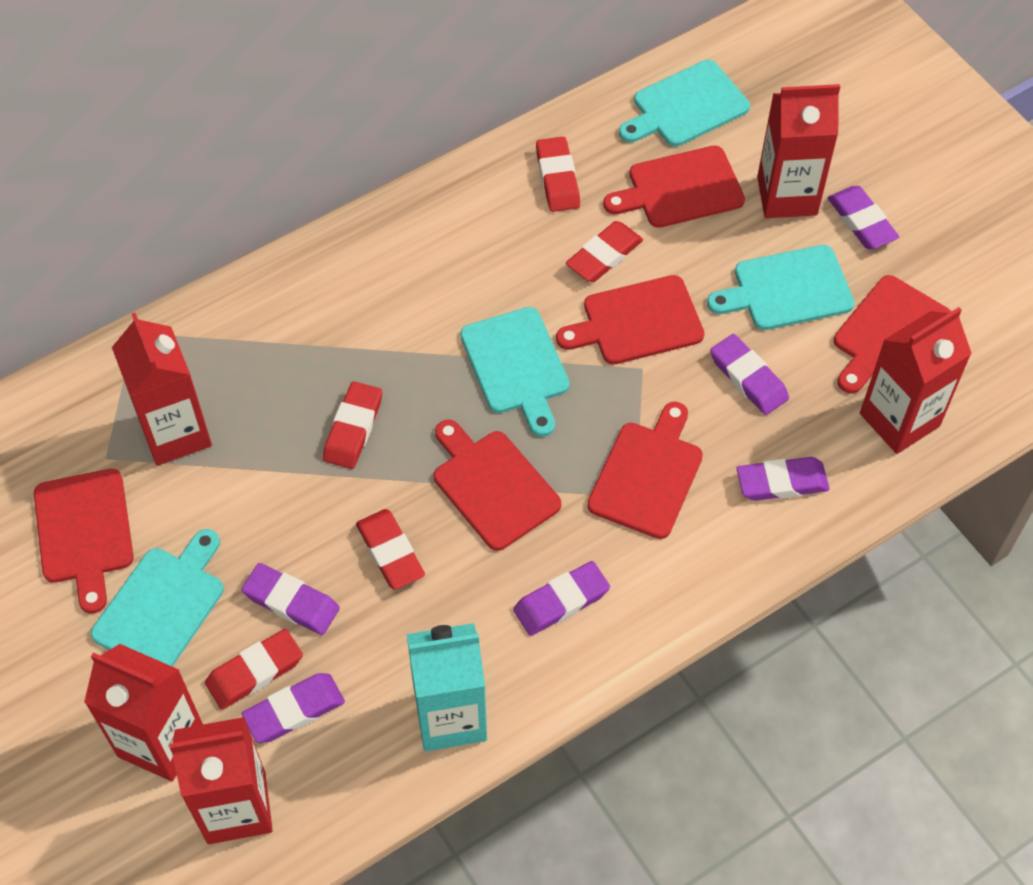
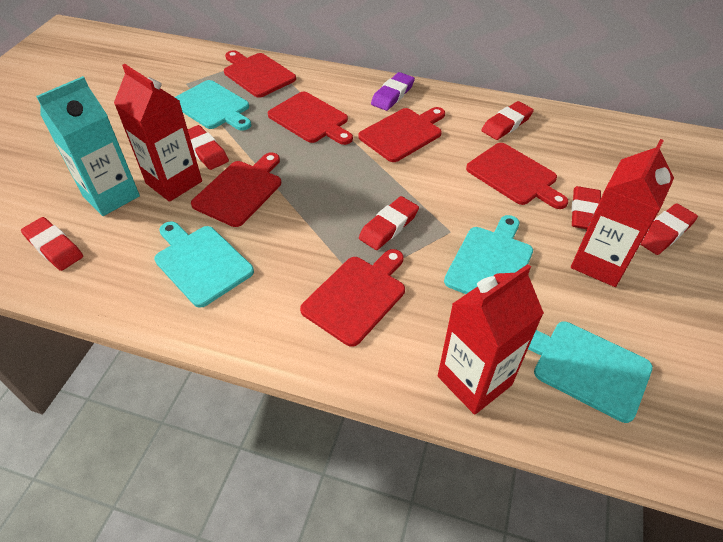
purple eraser: 6 -> 1
red carton: 5 -> 3
red eraser: 5 -> 6

